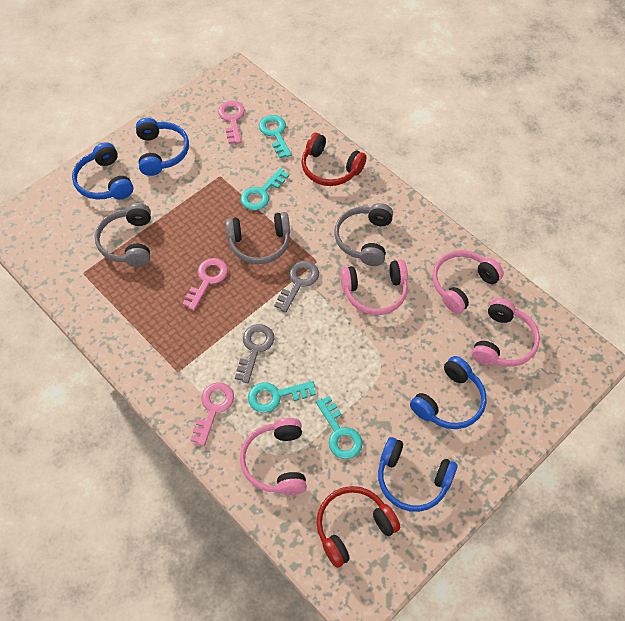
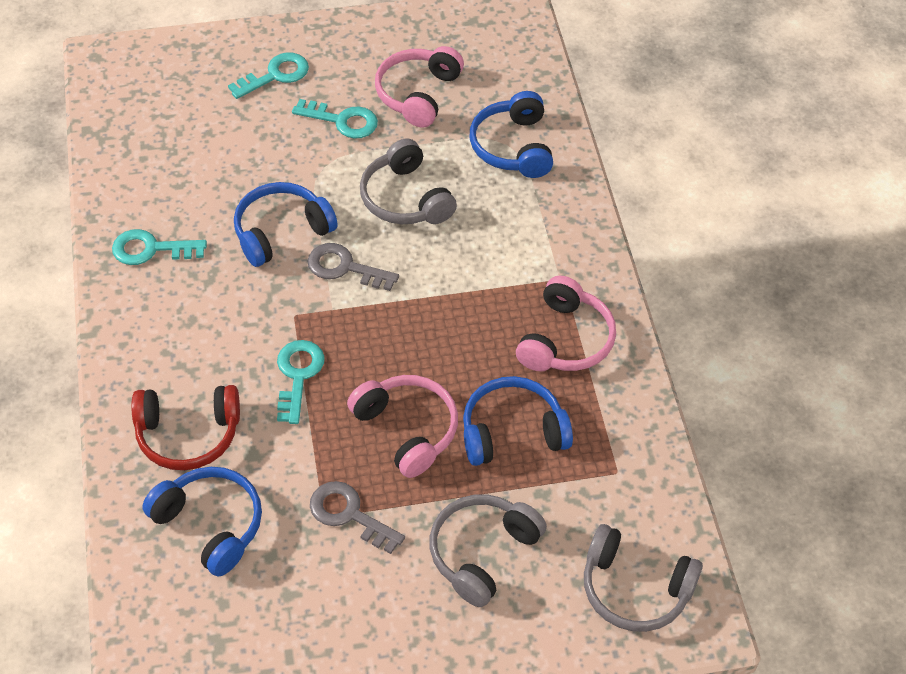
pink headphones: 4 -> 3
pink key: 3 -> 0
red headphones: 2 -> 1

